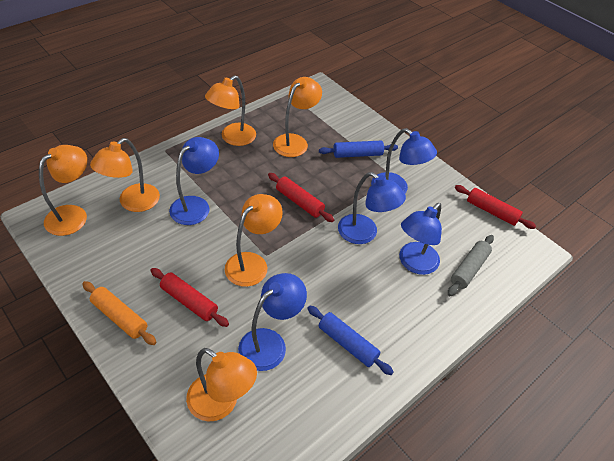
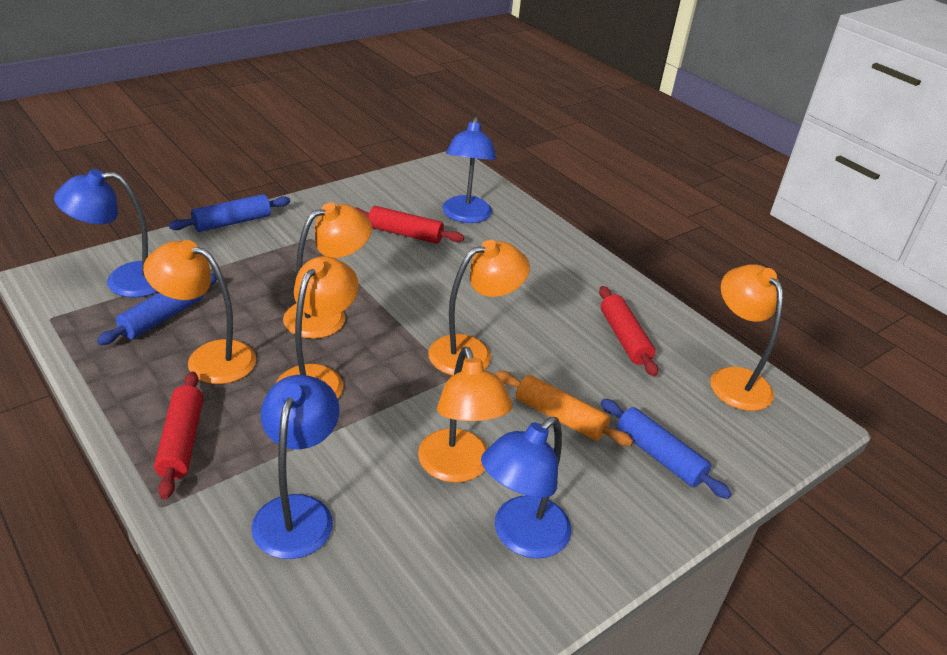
blue lamp: 5 -> 4
blue rolling pin: 2 -> 3
grey rolling pin: 1 -> 0

